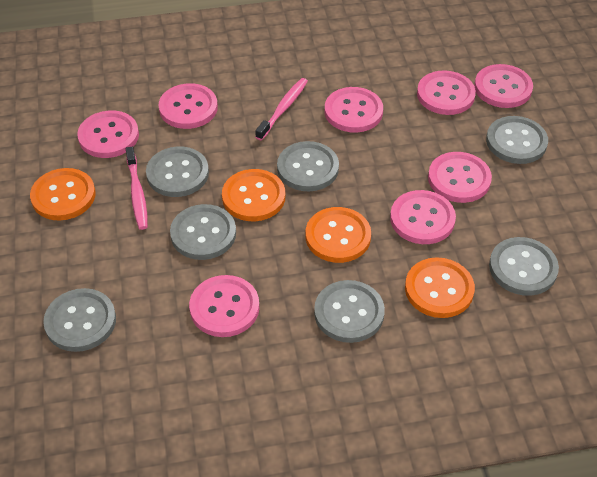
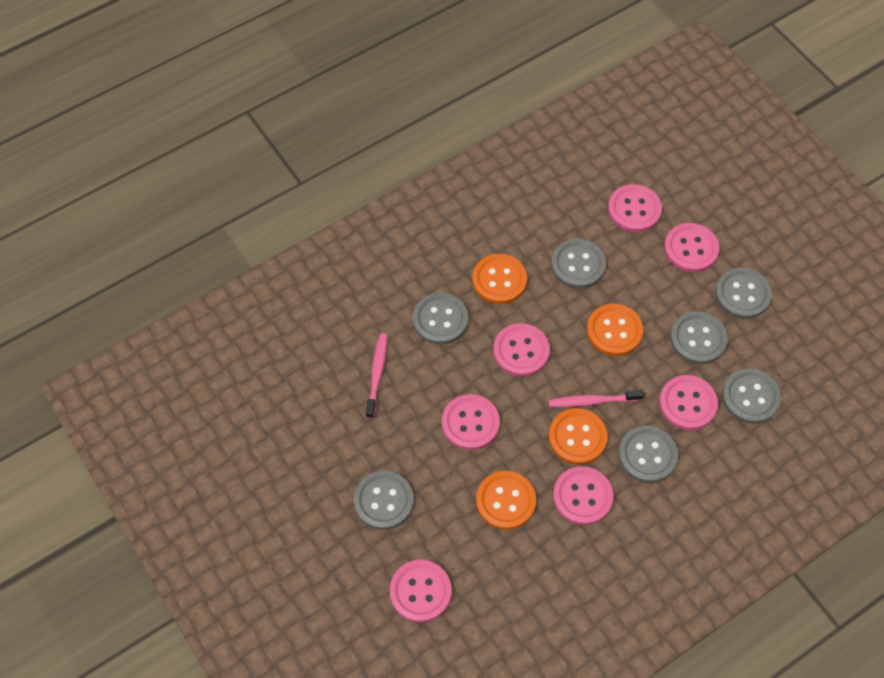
pink button: 8 -> 7

